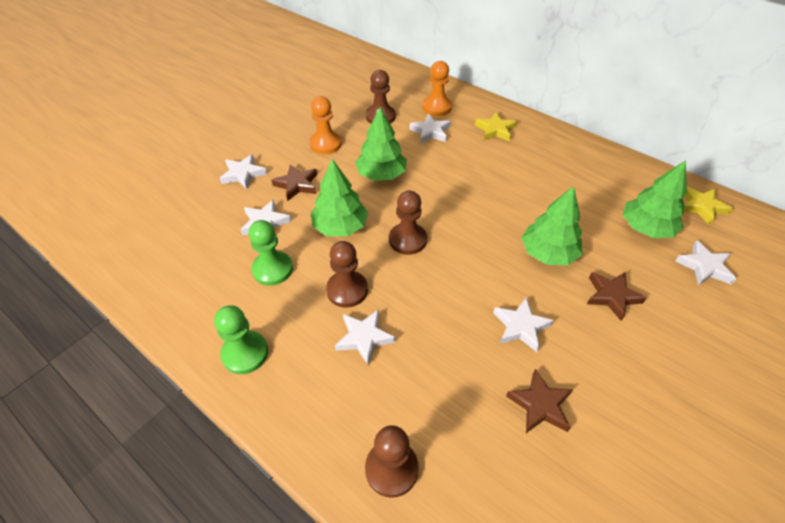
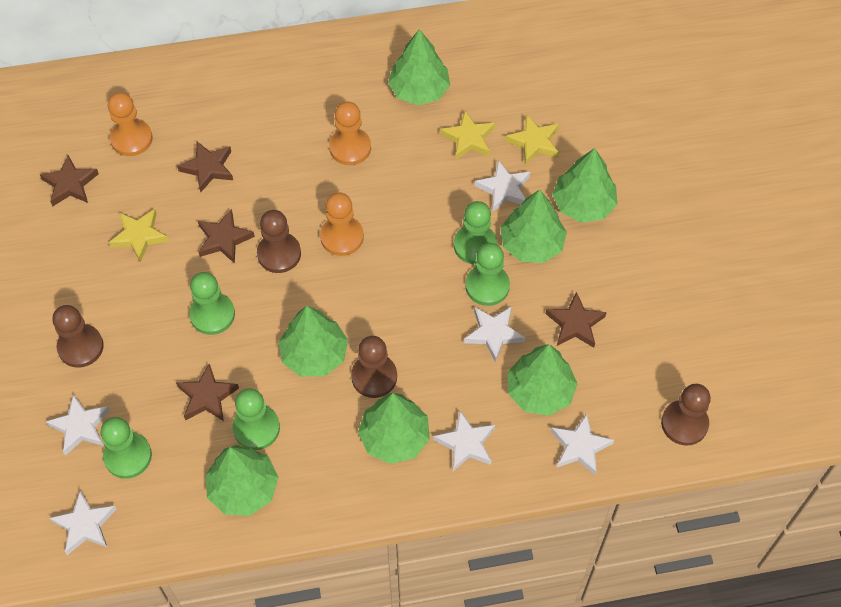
brown star: 3 -> 5
green pawn: 2 -> 5
green tree: 4 -> 7
orange pawn: 2 -> 3
yellow star: 2 -> 3

